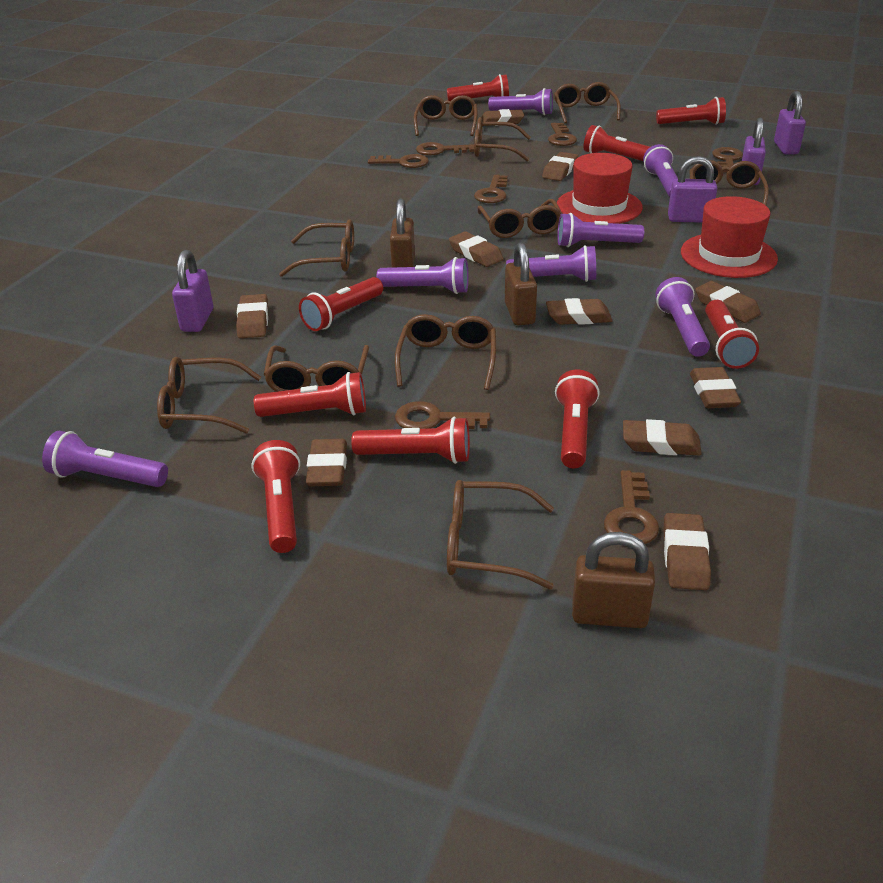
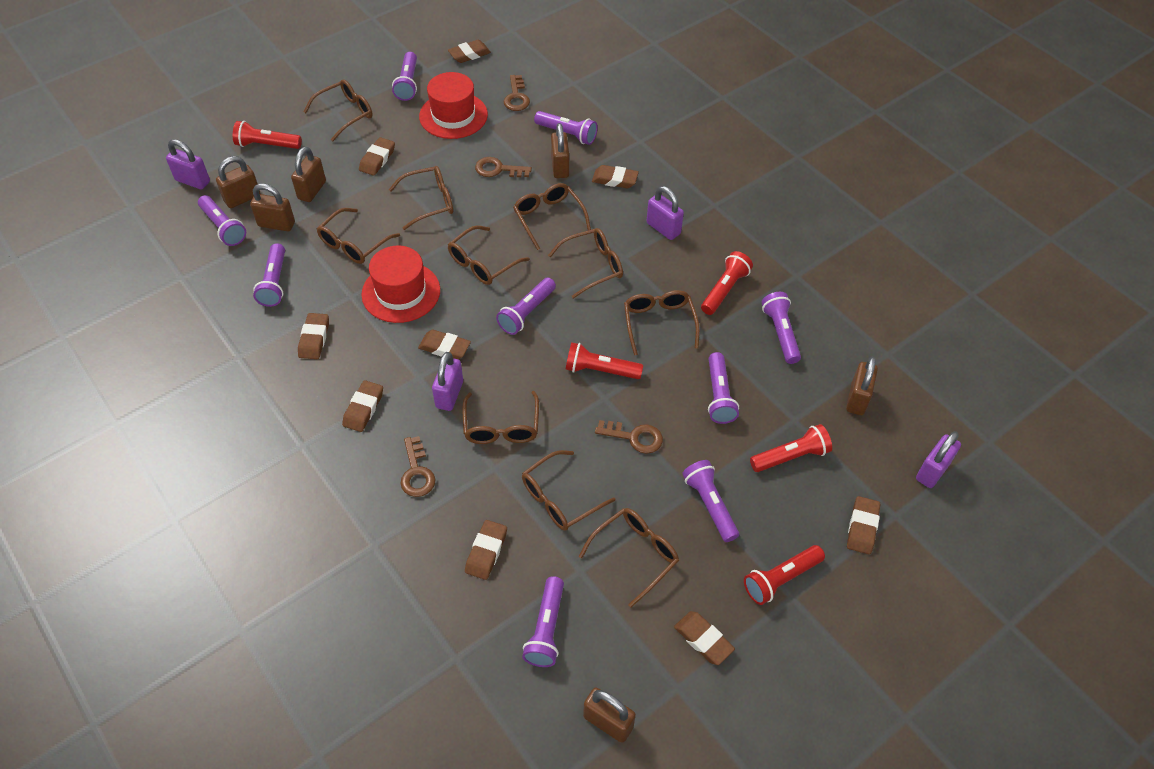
brown eraser: 10 -> 9
brown key: 7 -> 4
brown padlock: 3 -> 6
purple flashlight: 7 -> 9
red flashlight: 9 -> 5

